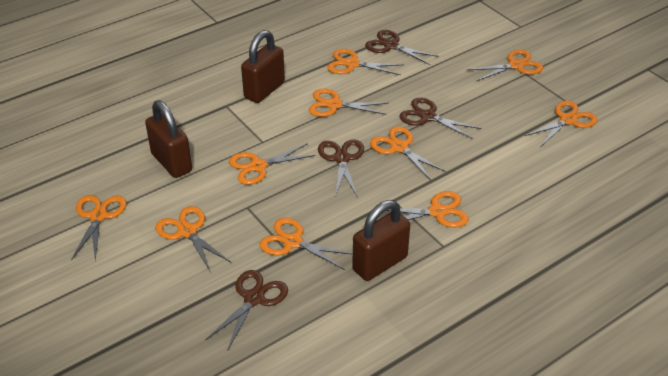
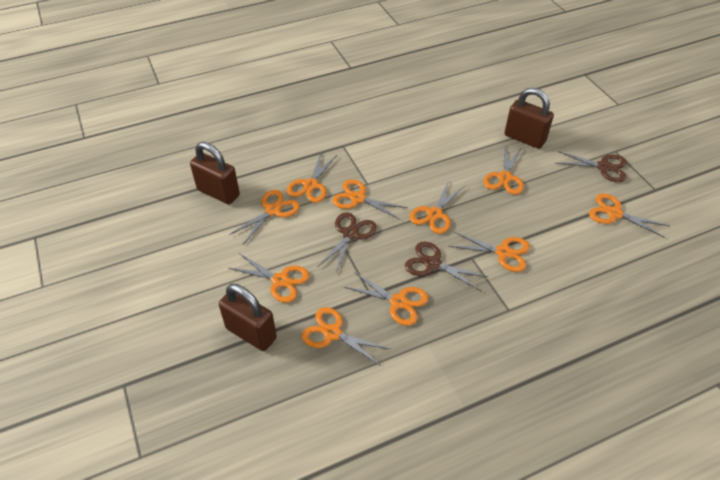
brown scissors: 4 -> 3

